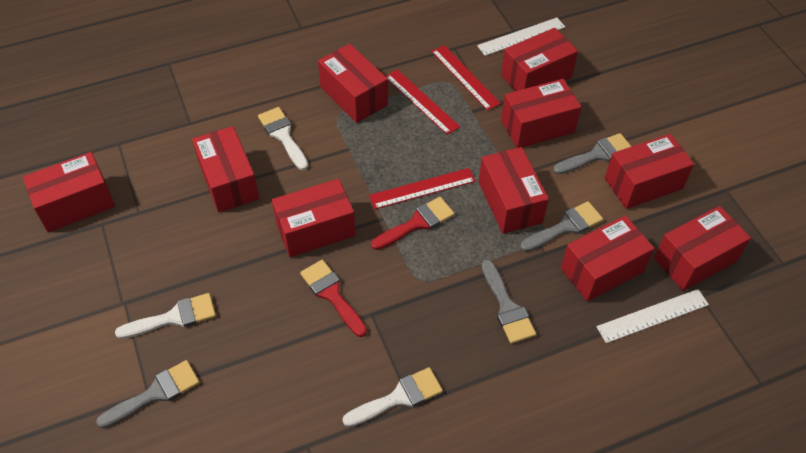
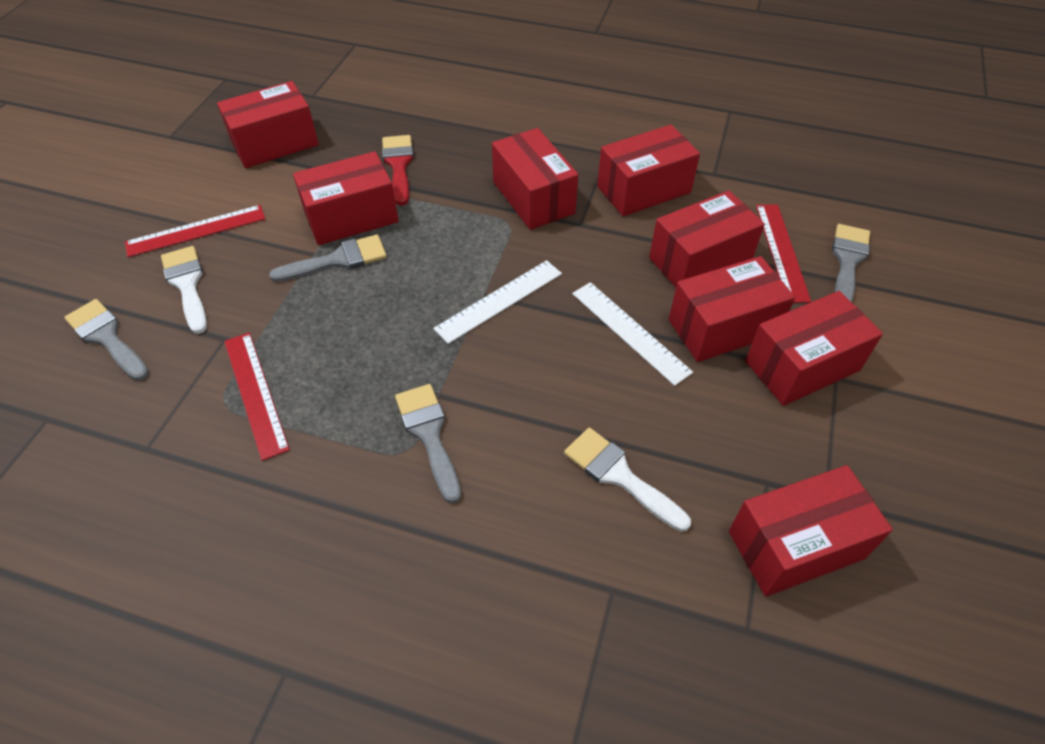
red box: 10 -> 8
red brush: 2 -> 1
white brush: 3 -> 2

